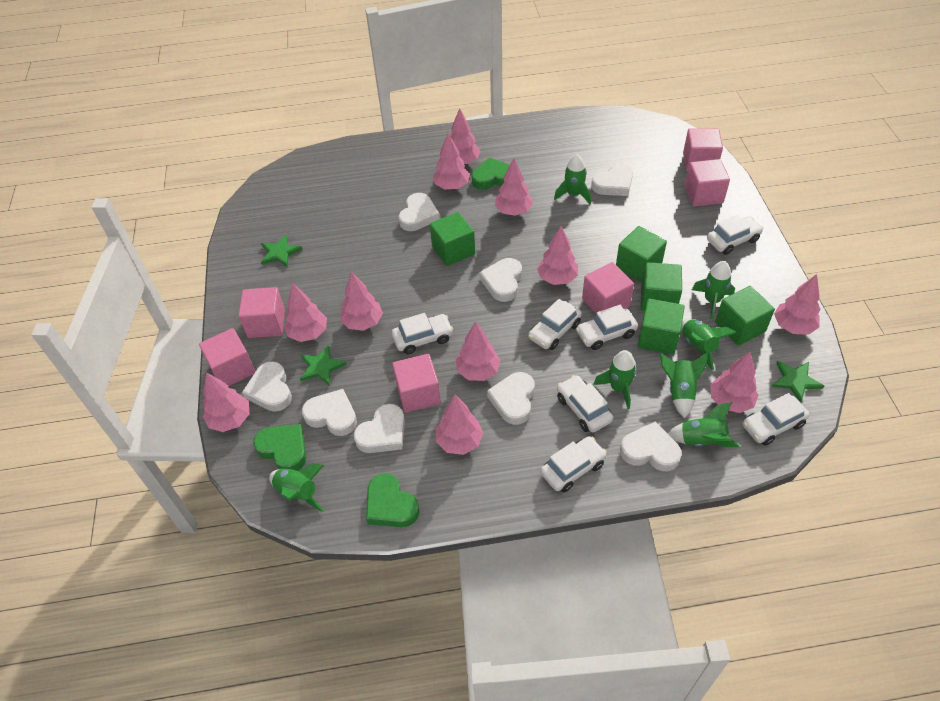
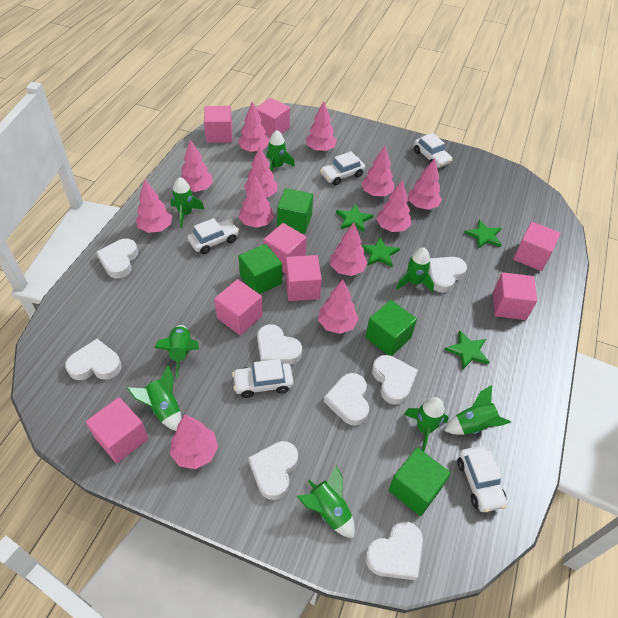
green cube: 5 -> 4
green heart: 3 -> 0
green rocket: 7 -> 8
green star: 3 -> 4
pink cube: 6 -> 8
pink tree: 11 -> 12
white car: 7 -> 5

